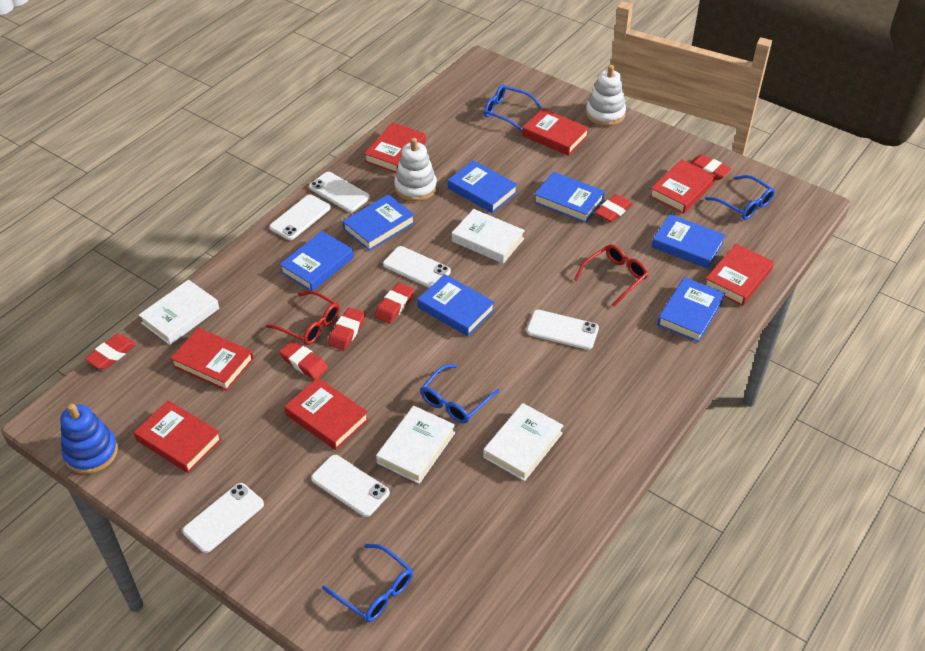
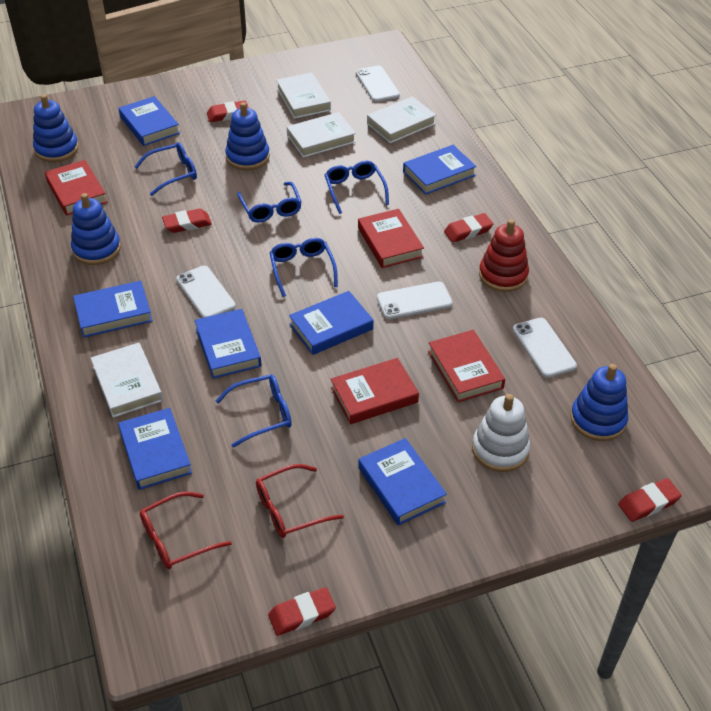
blue glasses: 4 -> 5
blue stacking toy: 1 -> 4
red book: 7 -> 4
red eraser: 6 -> 5
red stacking toy: 0 -> 1
white phone: 6 -> 4
white stacking toy: 2 -> 1

